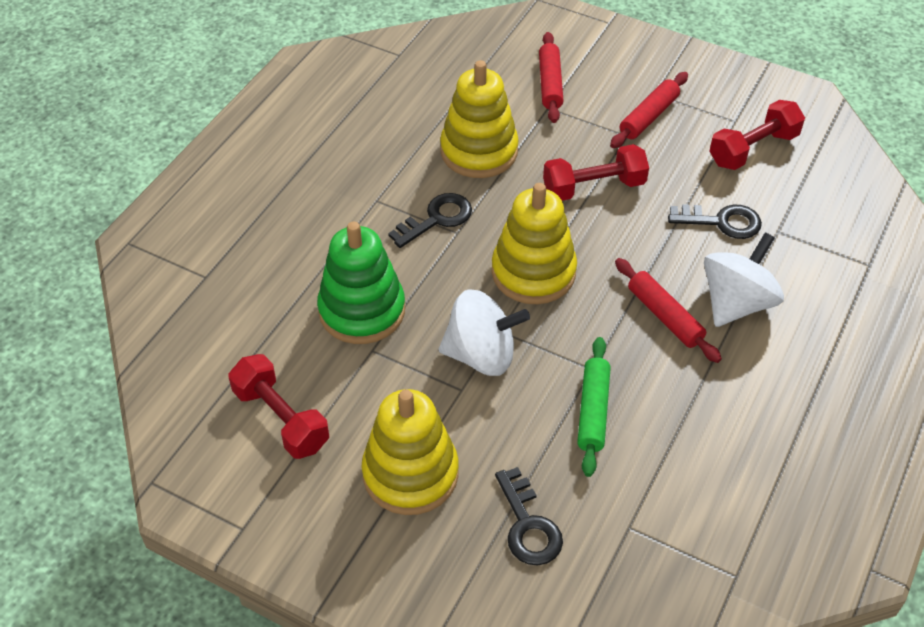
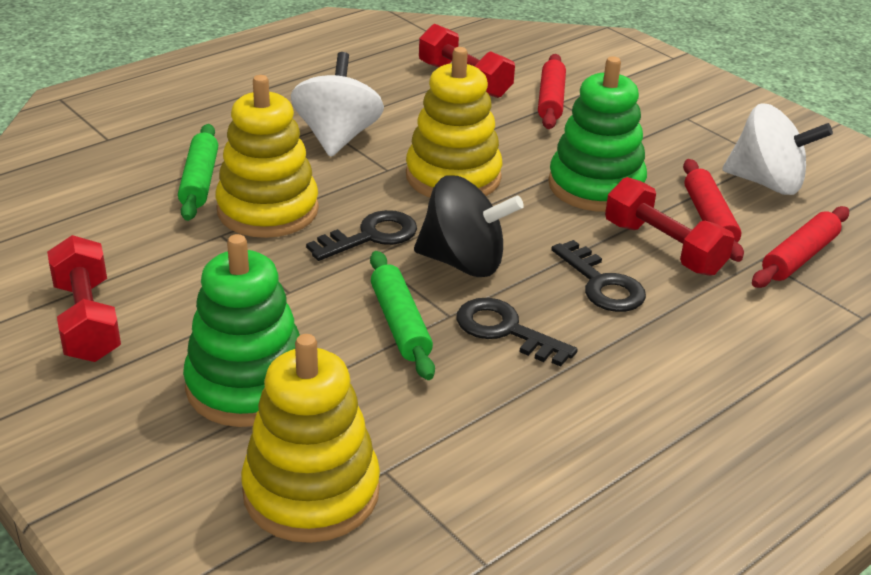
black spinning top: 0 -> 1
green rolling pin: 1 -> 2
green stacking toy: 1 -> 2

